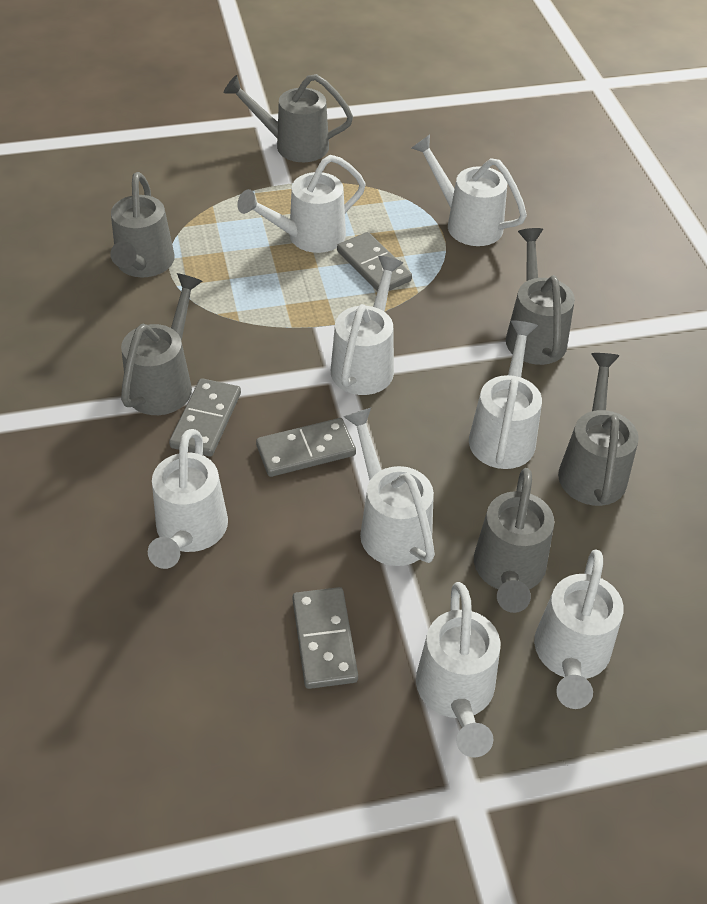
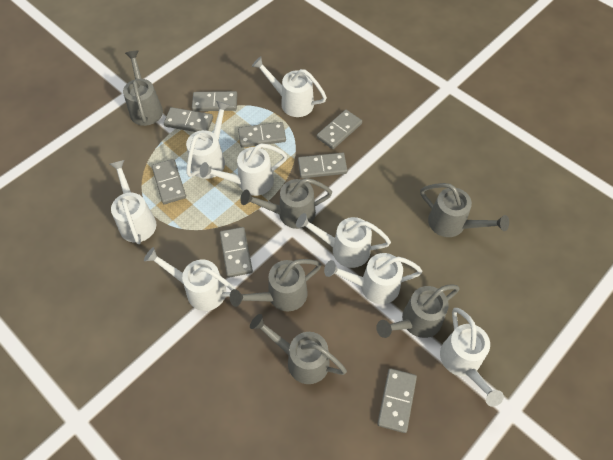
grey domino: 4 -> 8

